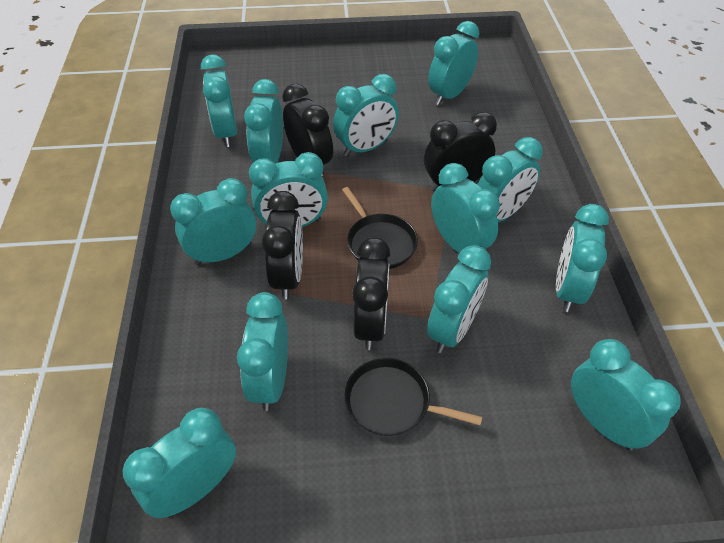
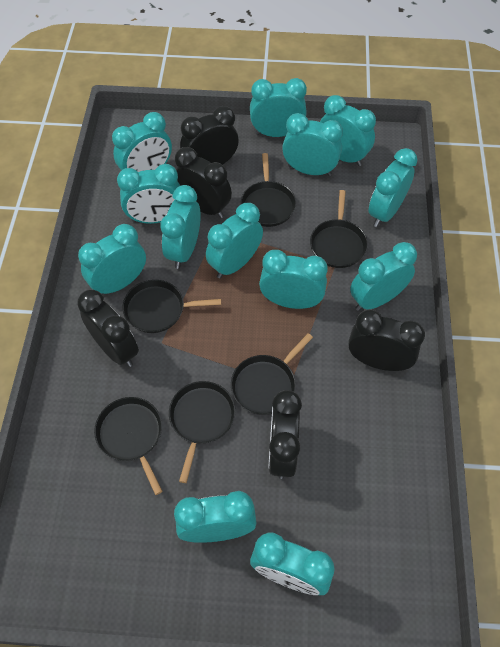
black clock: 4 -> 5
black pan: 2 -> 6

